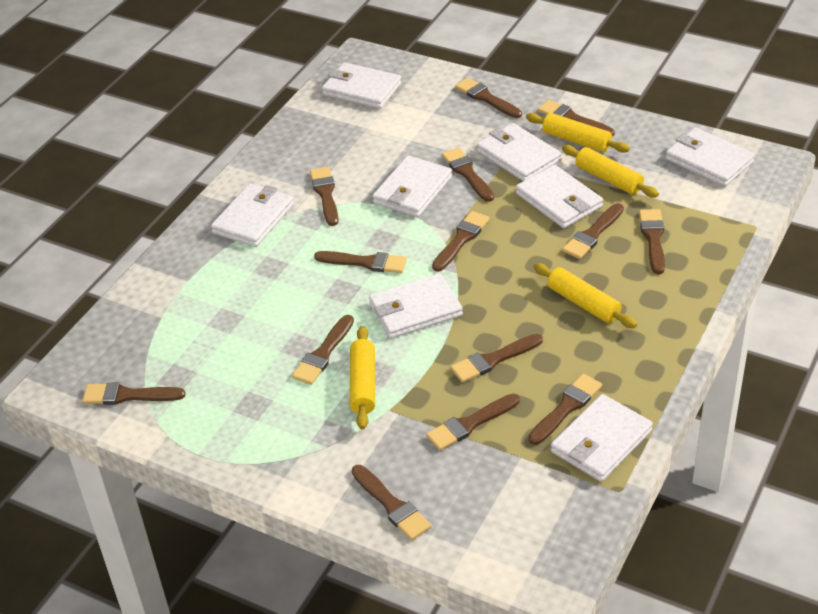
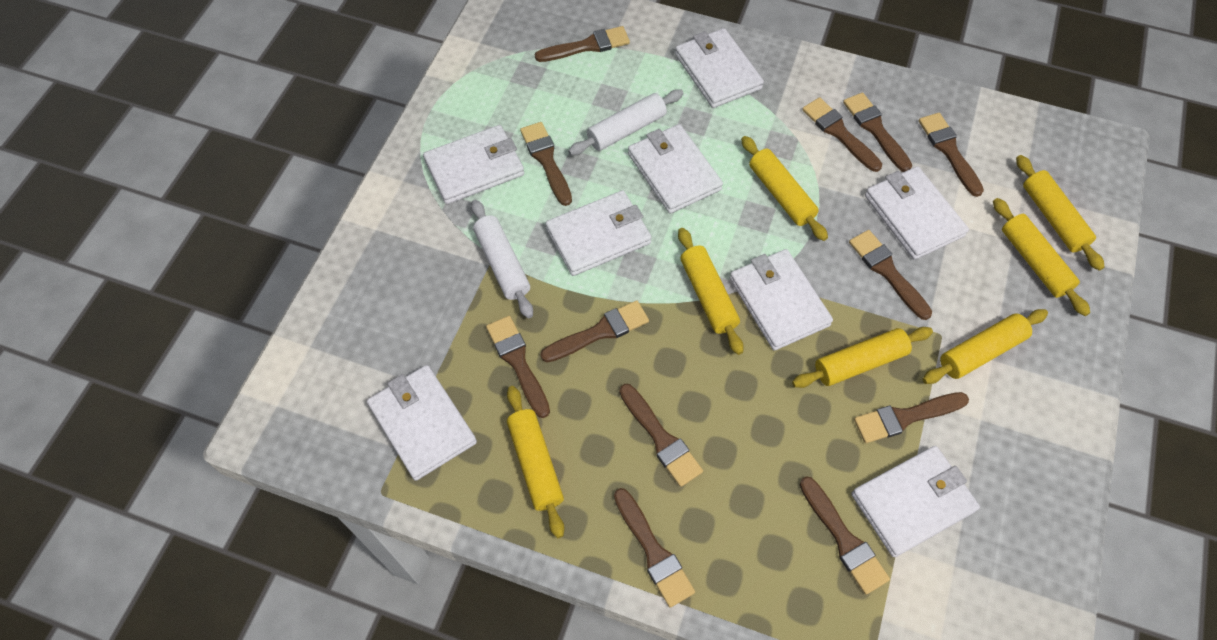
brown brush: 14 -> 12
white rolling pin: 0 -> 2
yellow rolling pin: 4 -> 7

